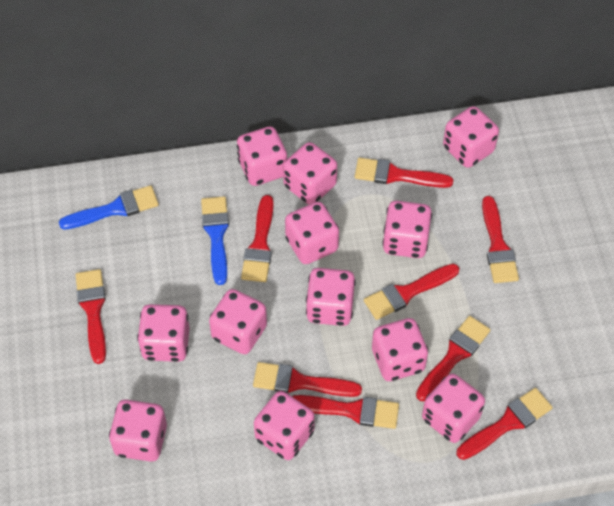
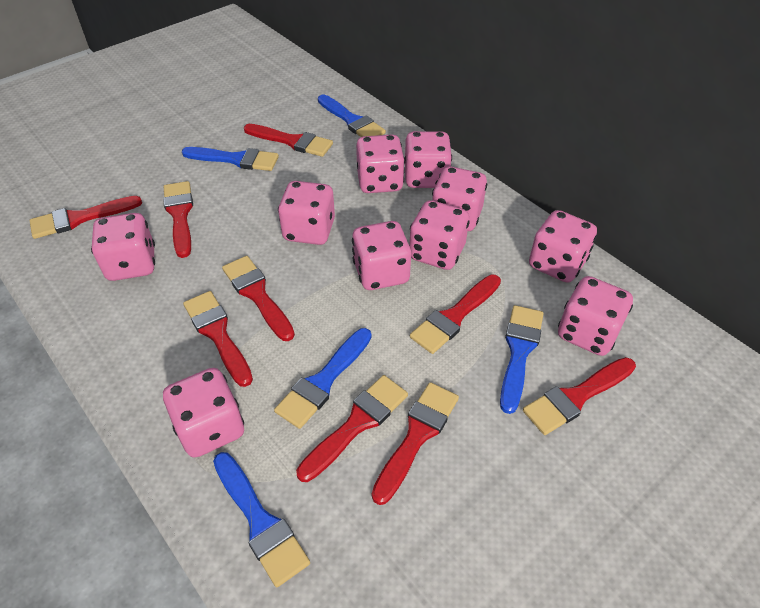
blue brush: 2 -> 5
pink dice: 12 -> 10

